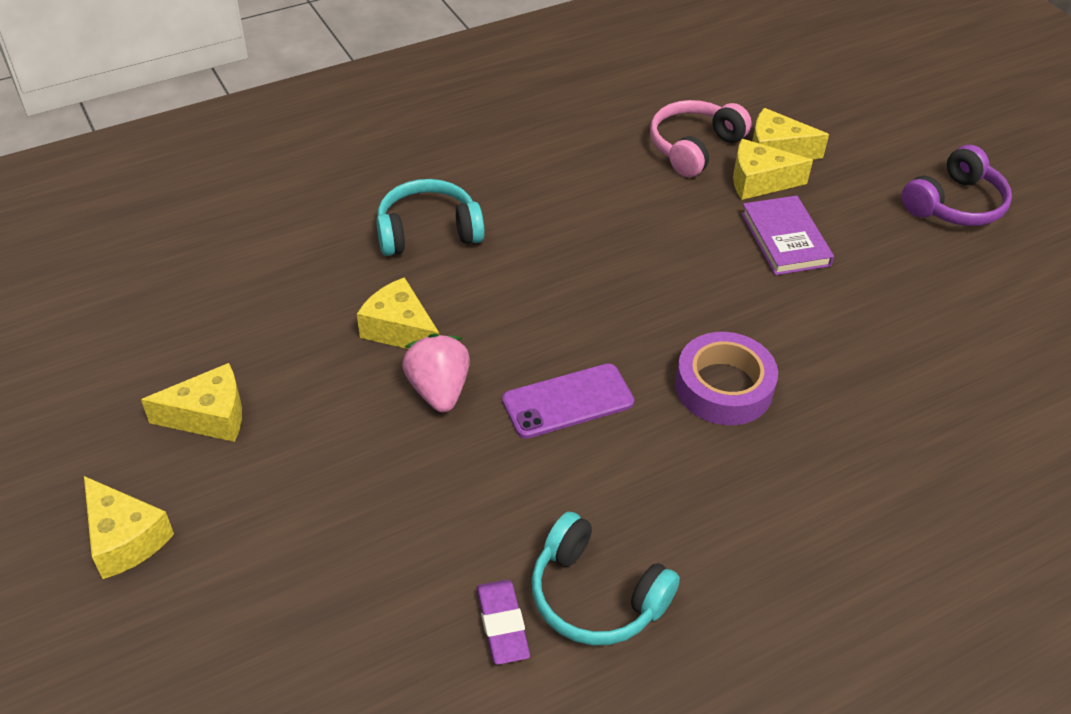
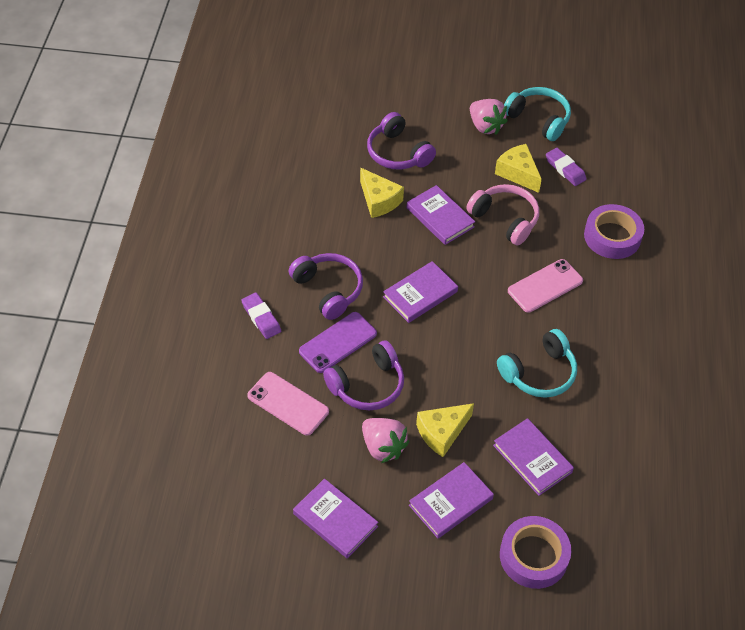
pink phone: 0 -> 2
pink strawberry: 1 -> 2
purple book: 1 -> 5
purple eraser: 1 -> 2
purple headphones: 1 -> 3
purple tape: 1 -> 2
yellow cheese: 5 -> 3

